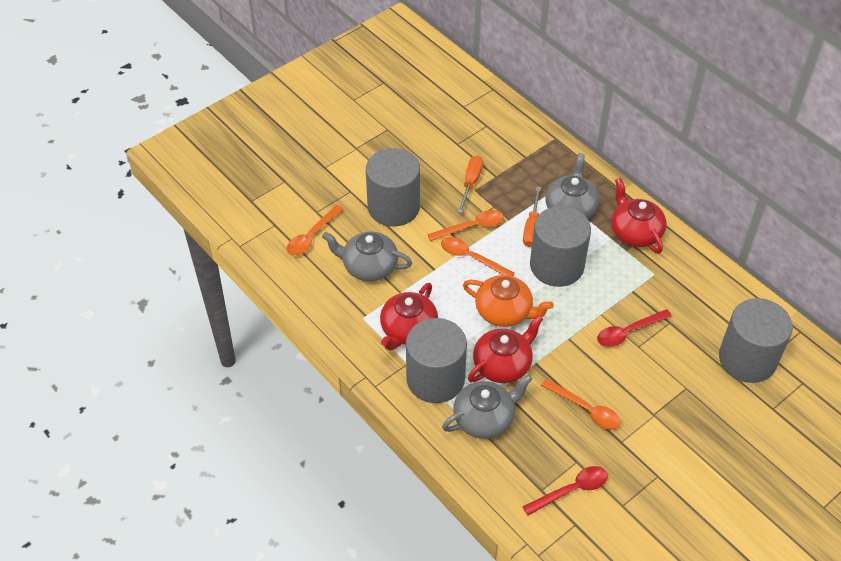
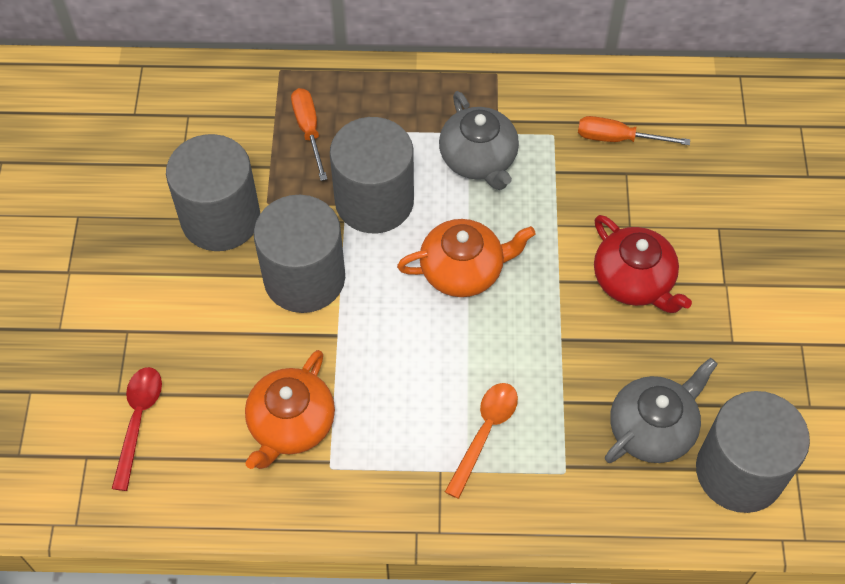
grey teapot: 3 -> 2
orange spoon: 4 -> 1
orange teapot: 1 -> 2
red spoon: 2 -> 1
red teapot: 3 -> 1

